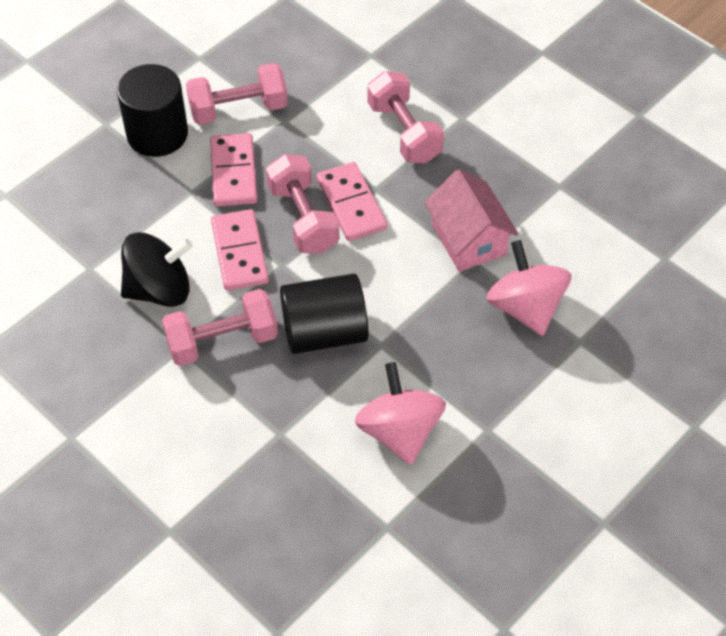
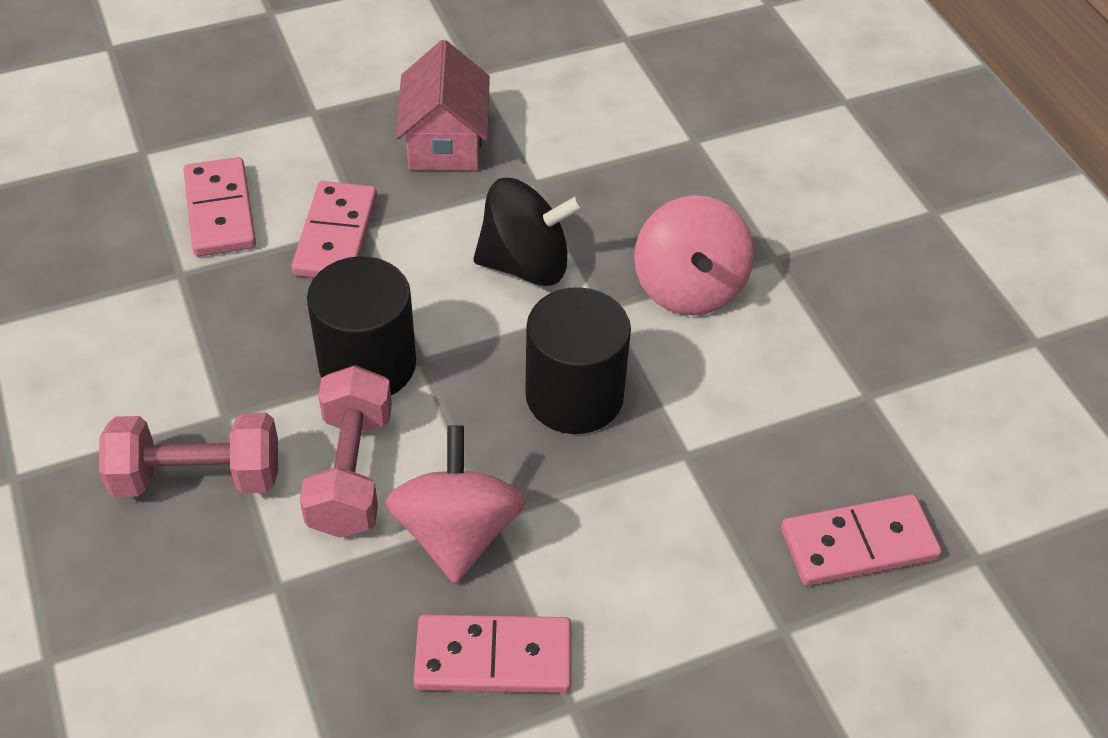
pink domino: 3 -> 4
pink dumbbell: 4 -> 2

